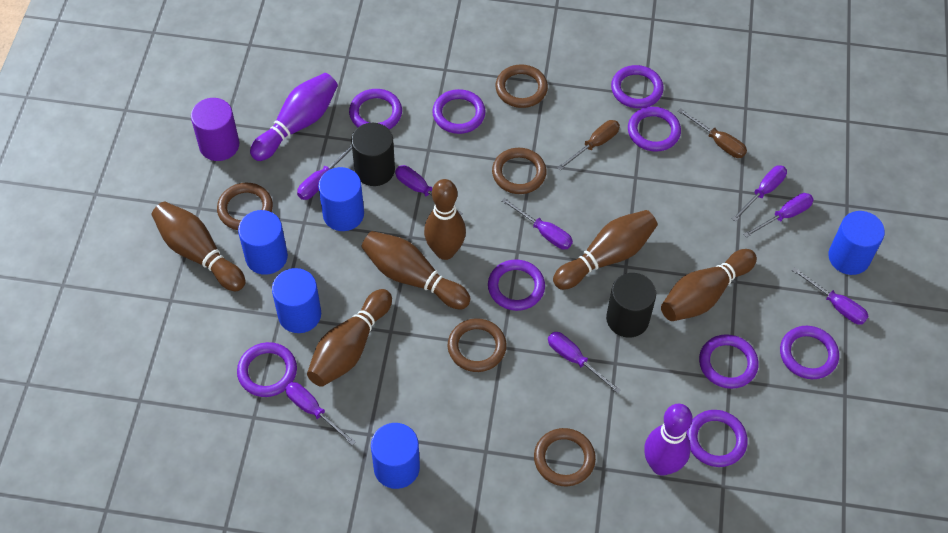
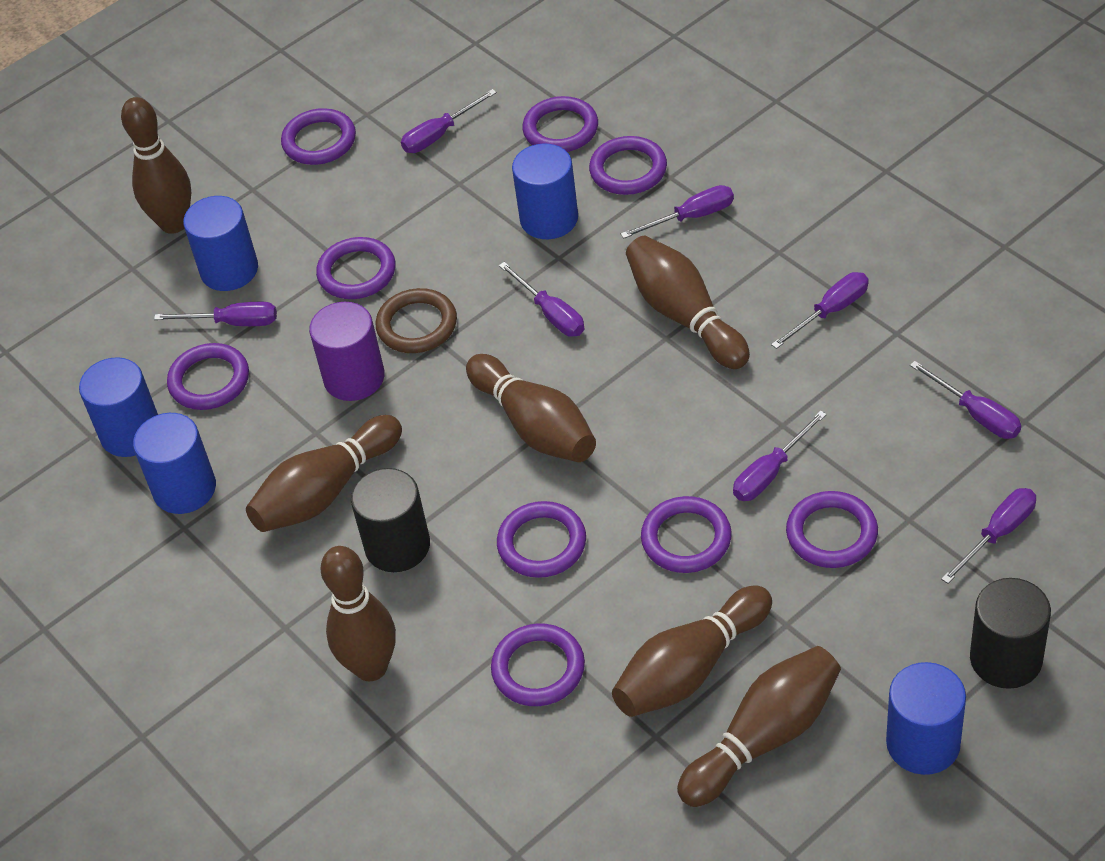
brown bowling pin: 6 -> 7
brown ring: 5 -> 1
brown screwdriver: 2 -> 0
purple bowling pin: 2 -> 0

